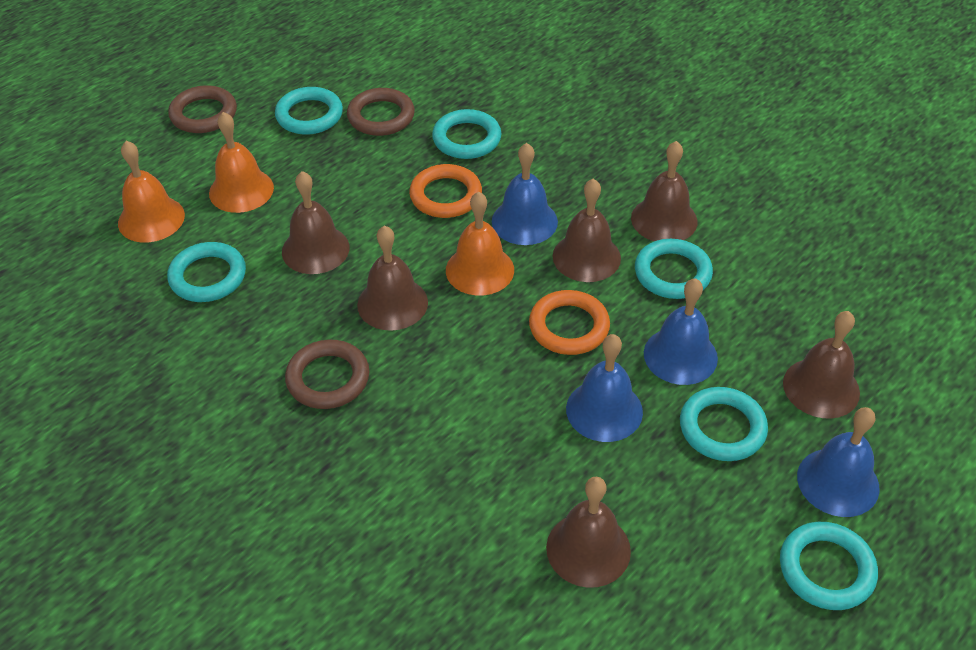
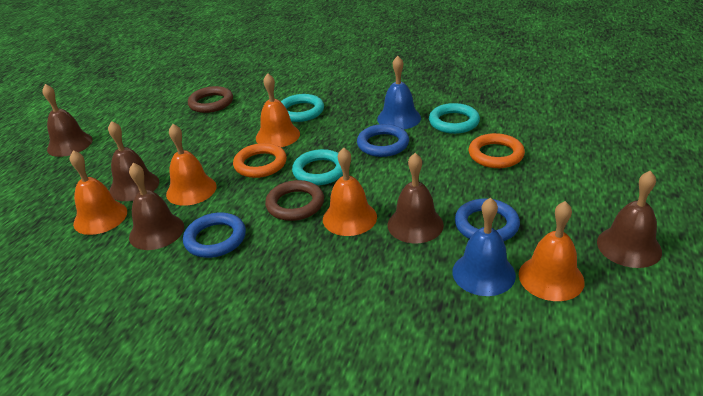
blue bell: 4 -> 2
blue ring: 0 -> 3
brown bell: 6 -> 5
brown ring: 3 -> 2
orange bell: 3 -> 5
turquoise ring: 6 -> 3

